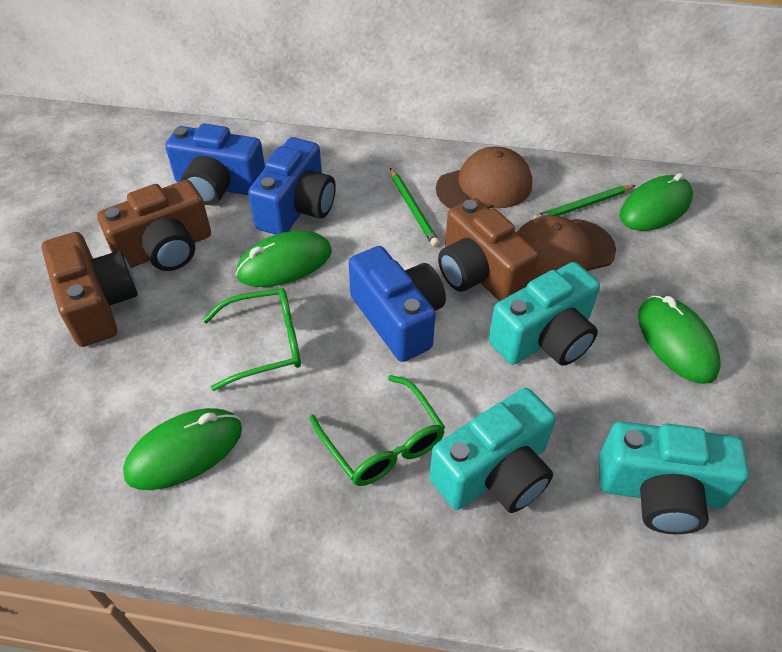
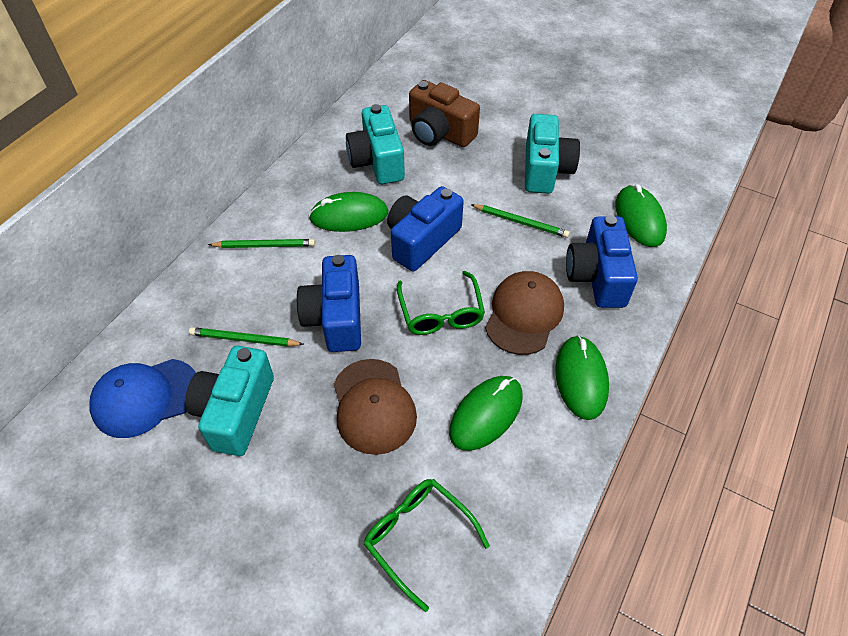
blue cap: 0 -> 1
brown camera: 3 -> 1
green pencil: 2 -> 3

